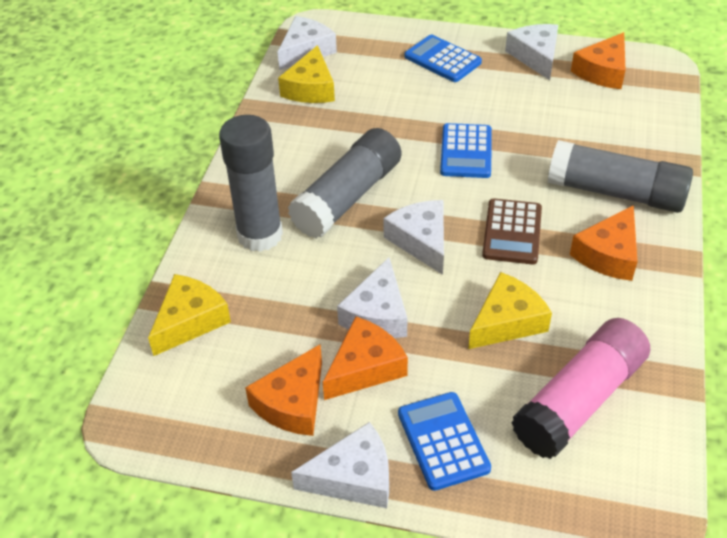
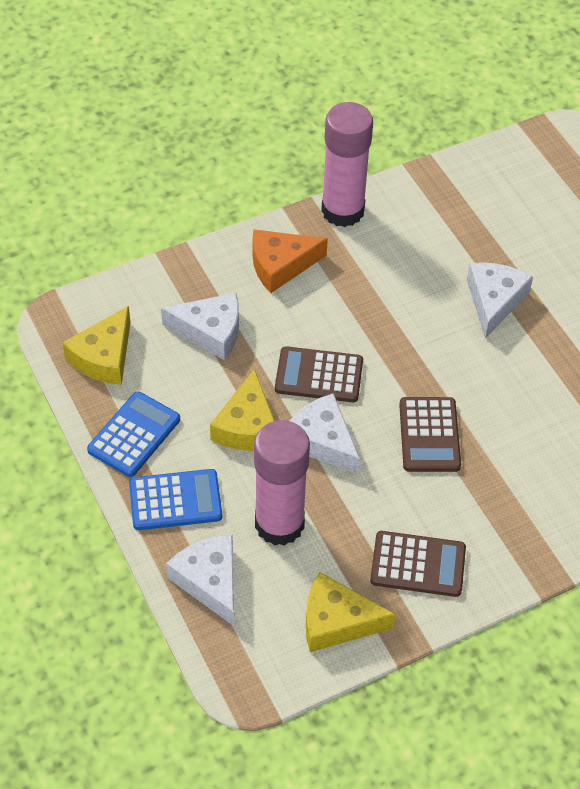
blue calculator: 3 -> 2
brown calculator: 1 -> 3
grey glue stick: 3 -> 0
orange cheese: 4 -> 1
pink glue stick: 1 -> 2
white cheese: 5 -> 4

